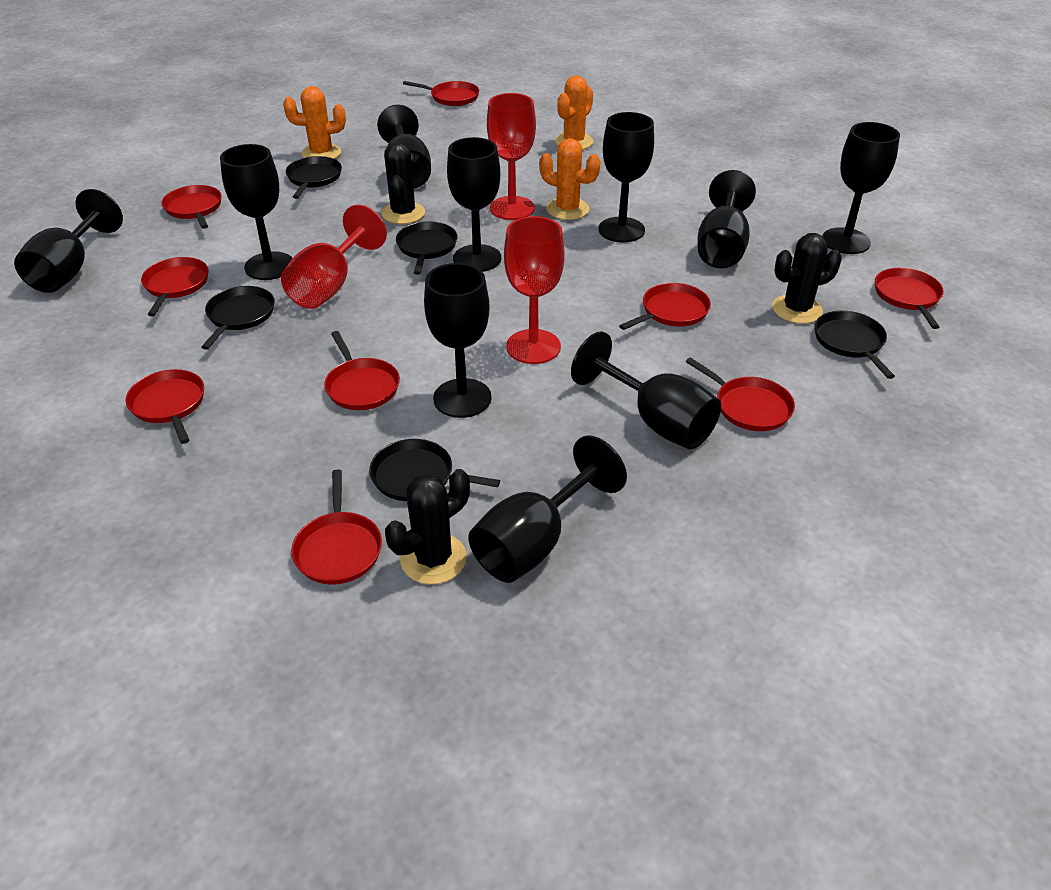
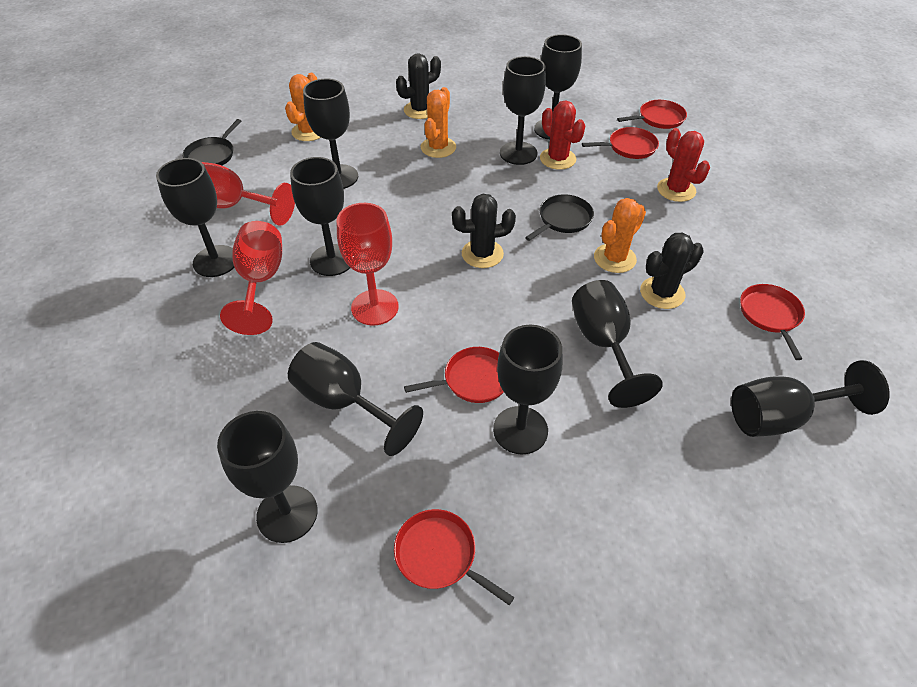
black pan: 5 -> 2
red cactus: 0 -> 2
red pan: 9 -> 5

